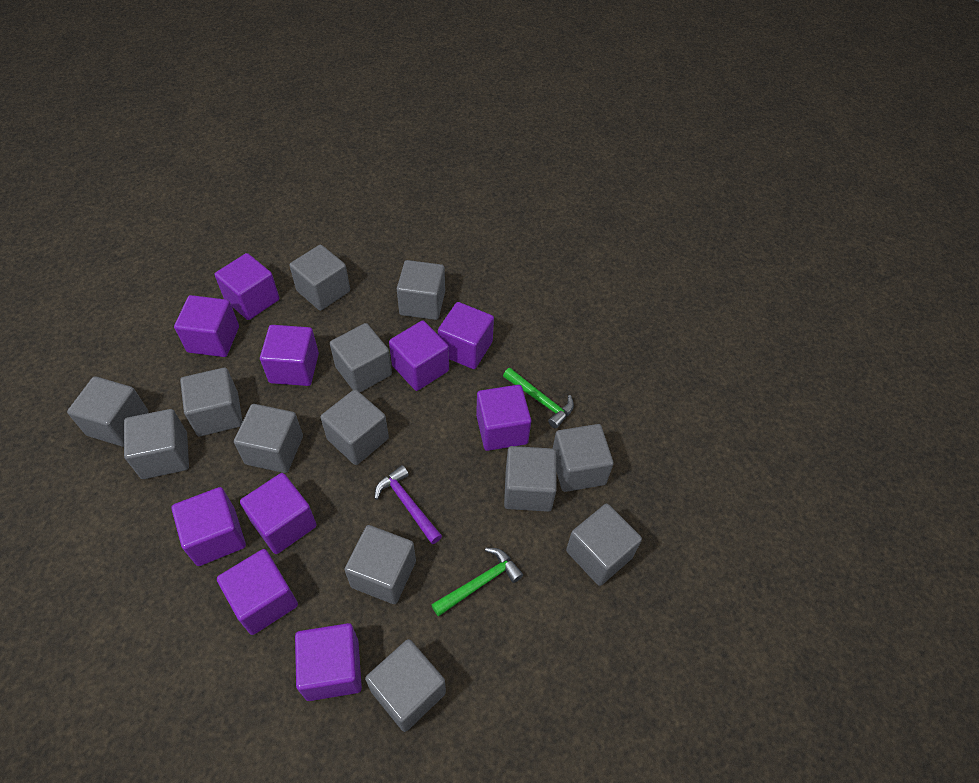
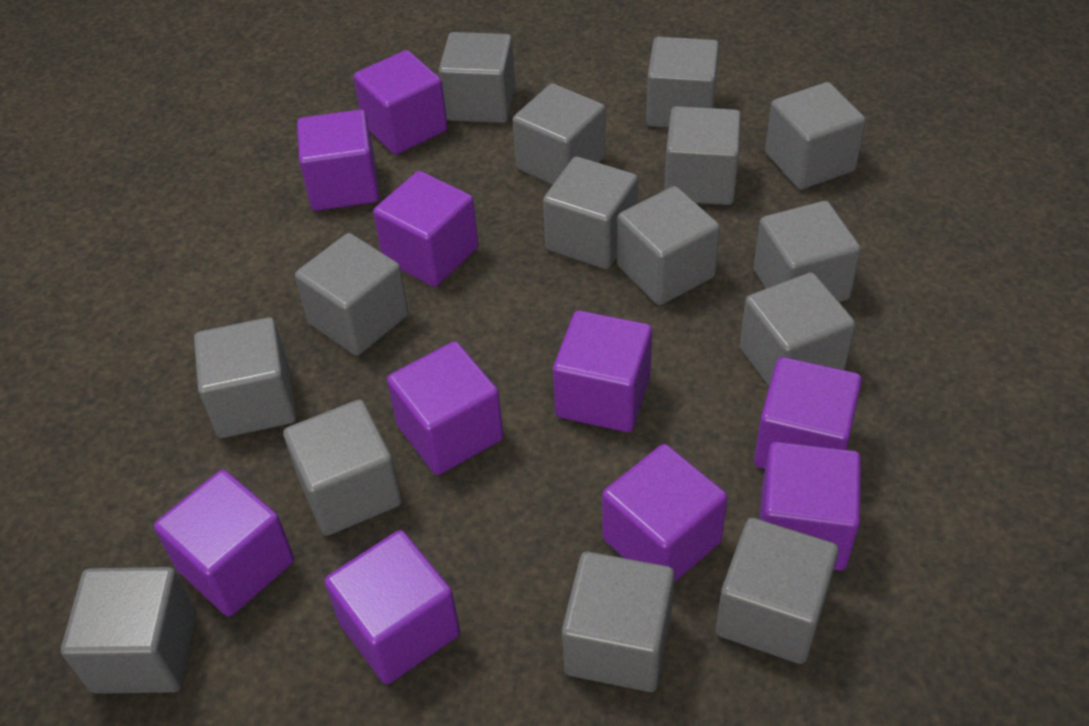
green hammer: 2 -> 0
grey cube: 13 -> 15
purple hammer: 1 -> 0

